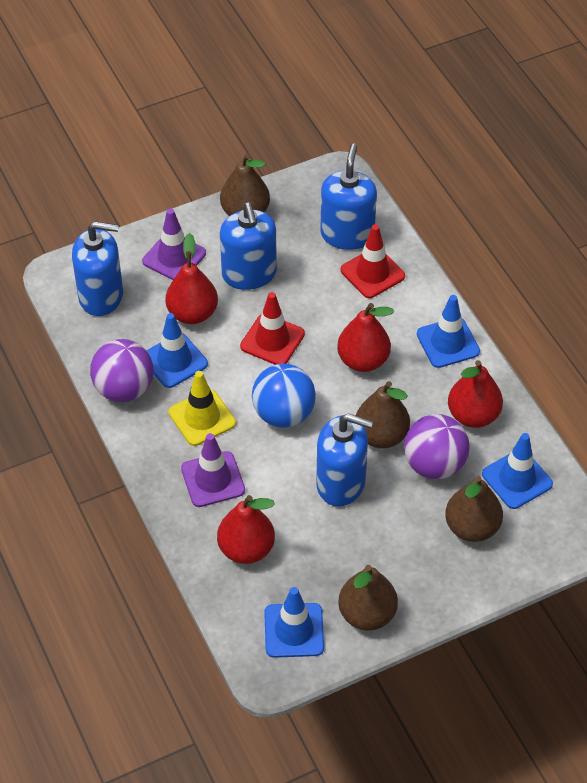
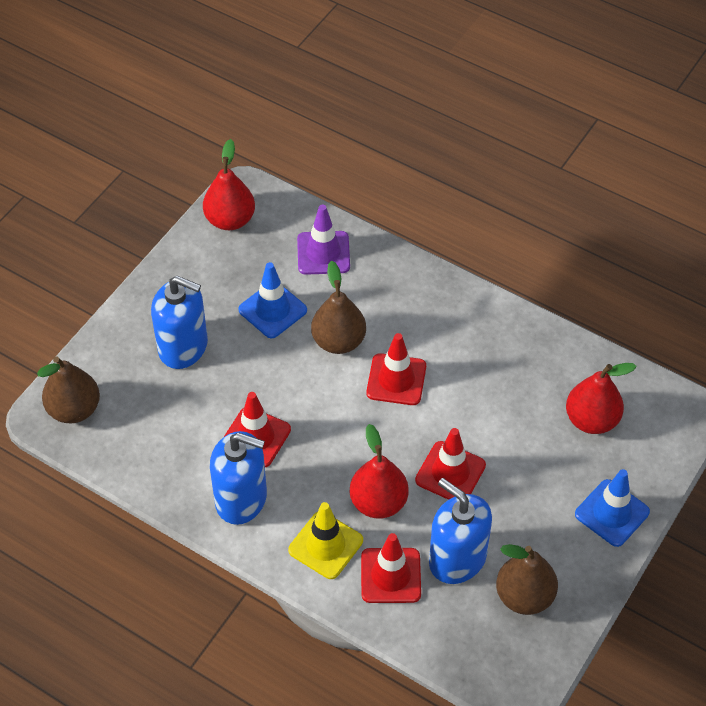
blue ball: 1 -> 0
blue soap dispenser: 4 -> 3
blue traffic cone: 4 -> 2
brown pear: 4 -> 3
purple ball: 2 -> 0
purple traffic cone: 2 -> 1
red pear: 4 -> 3
red traffic cone: 2 -> 4

